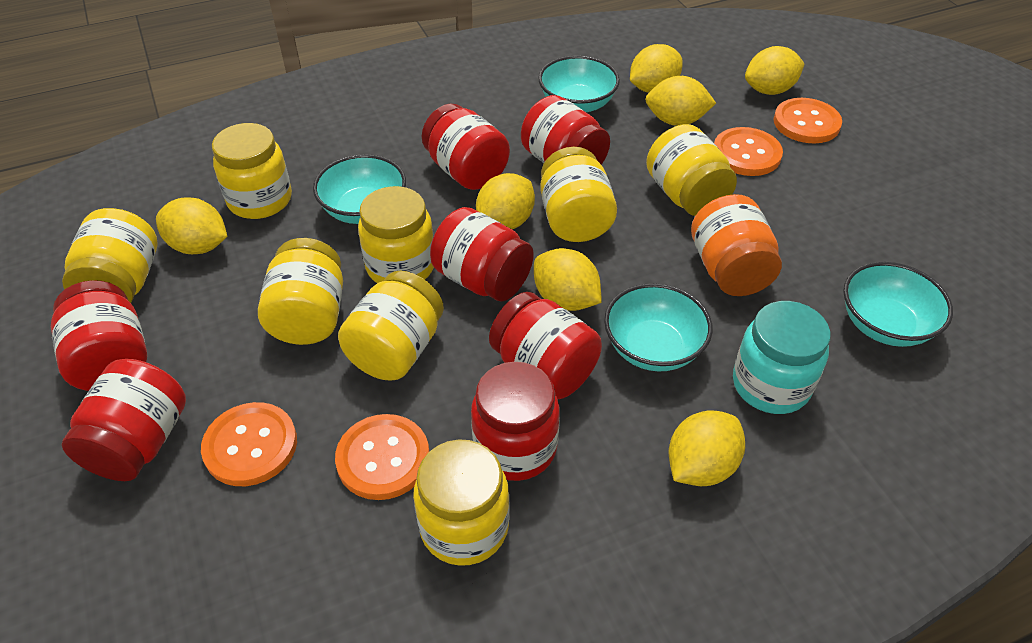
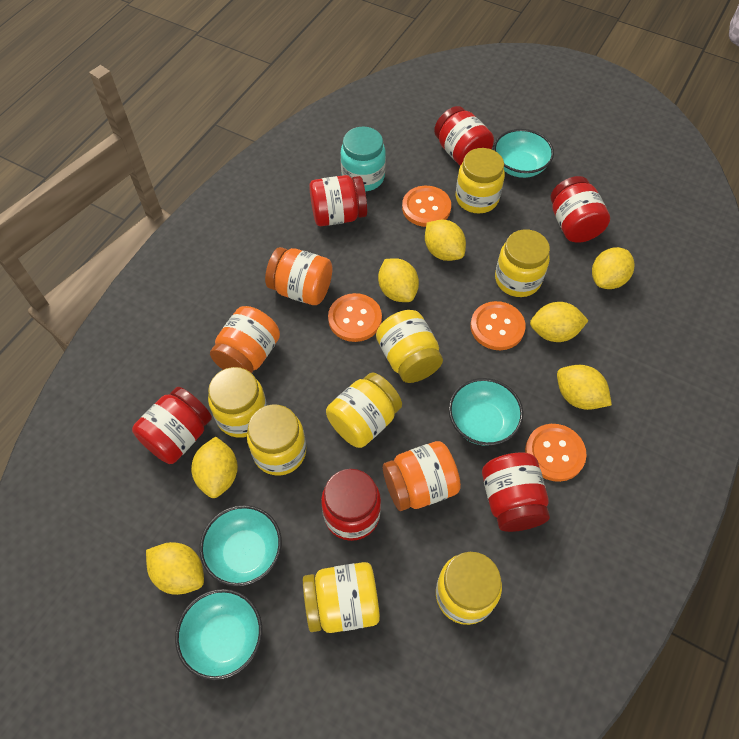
orange jar: 1 -> 3
red jar: 7 -> 6

